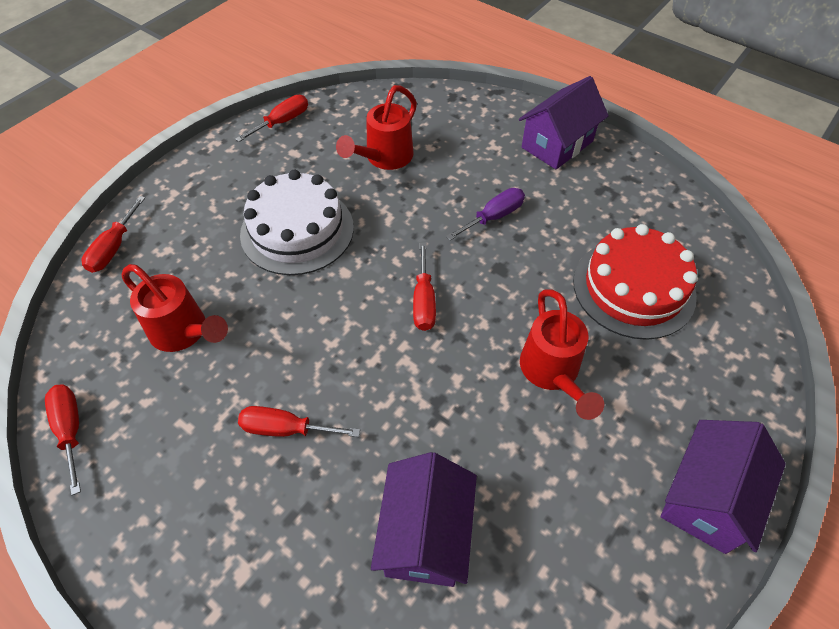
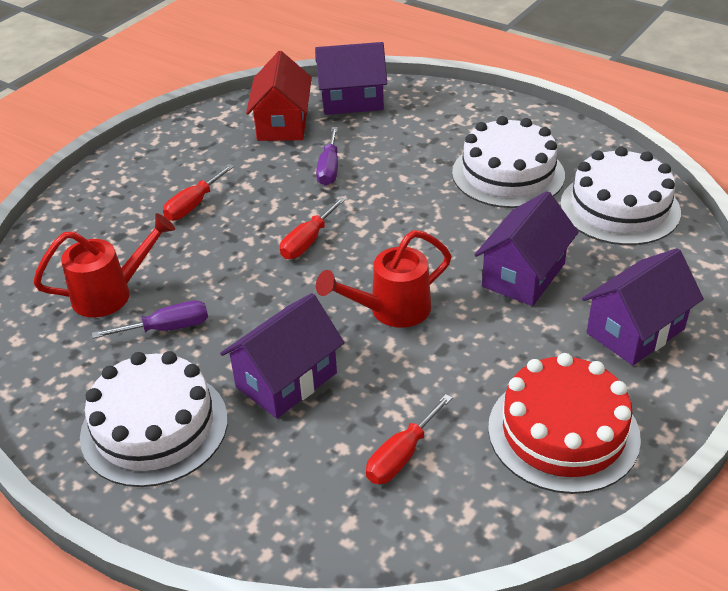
purple house: 3 -> 4
purple screwdriver: 1 -> 2
red house: 0 -> 1
red screwdriver: 5 -> 3
red watering can: 3 -> 2
white cake: 1 -> 3

